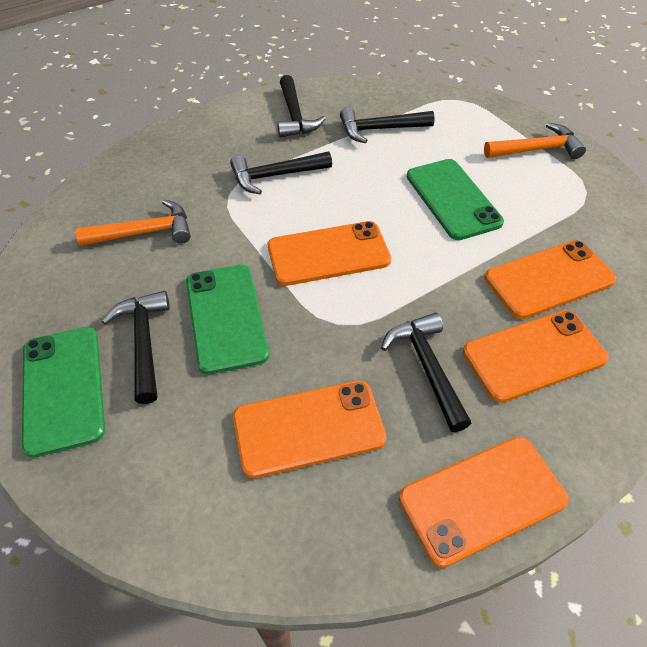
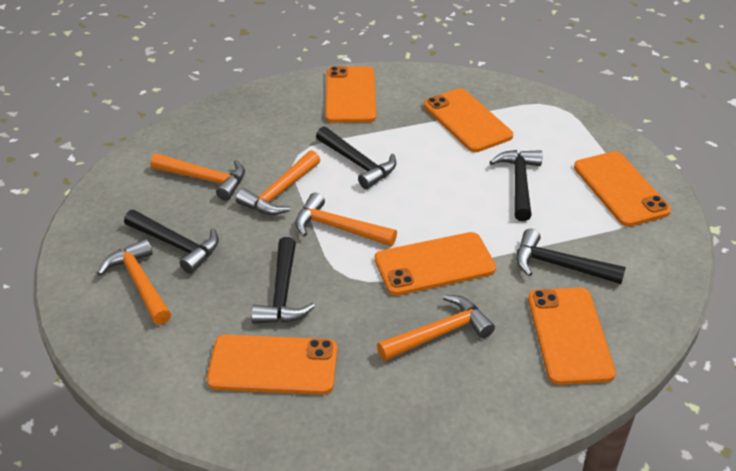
green phone: 3 -> 0
orange hammer: 2 -> 5
orange phone: 5 -> 6

